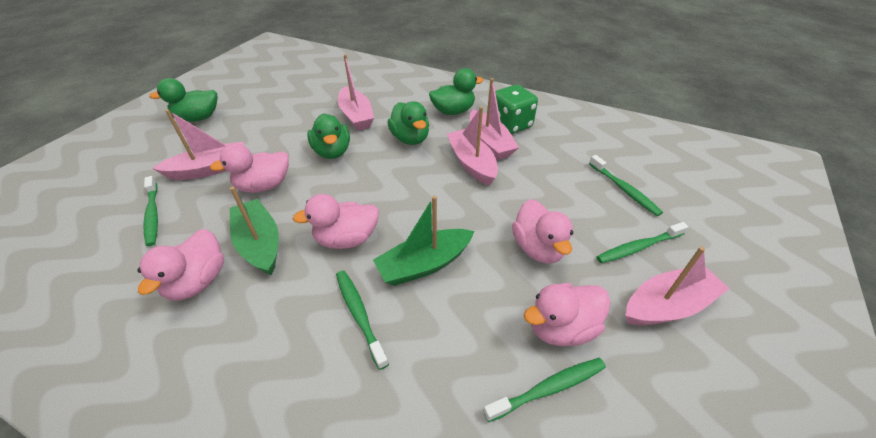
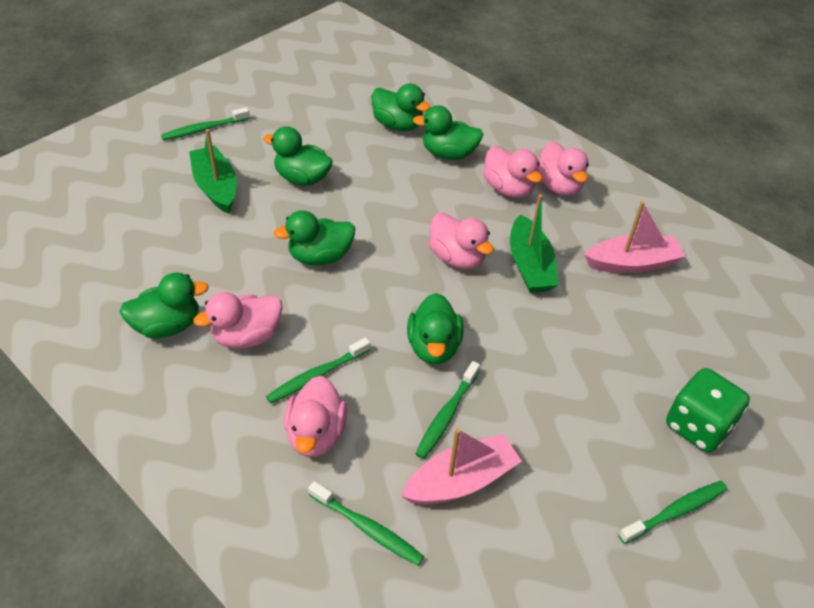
green duck: 4 -> 6
pink boat: 5 -> 2

